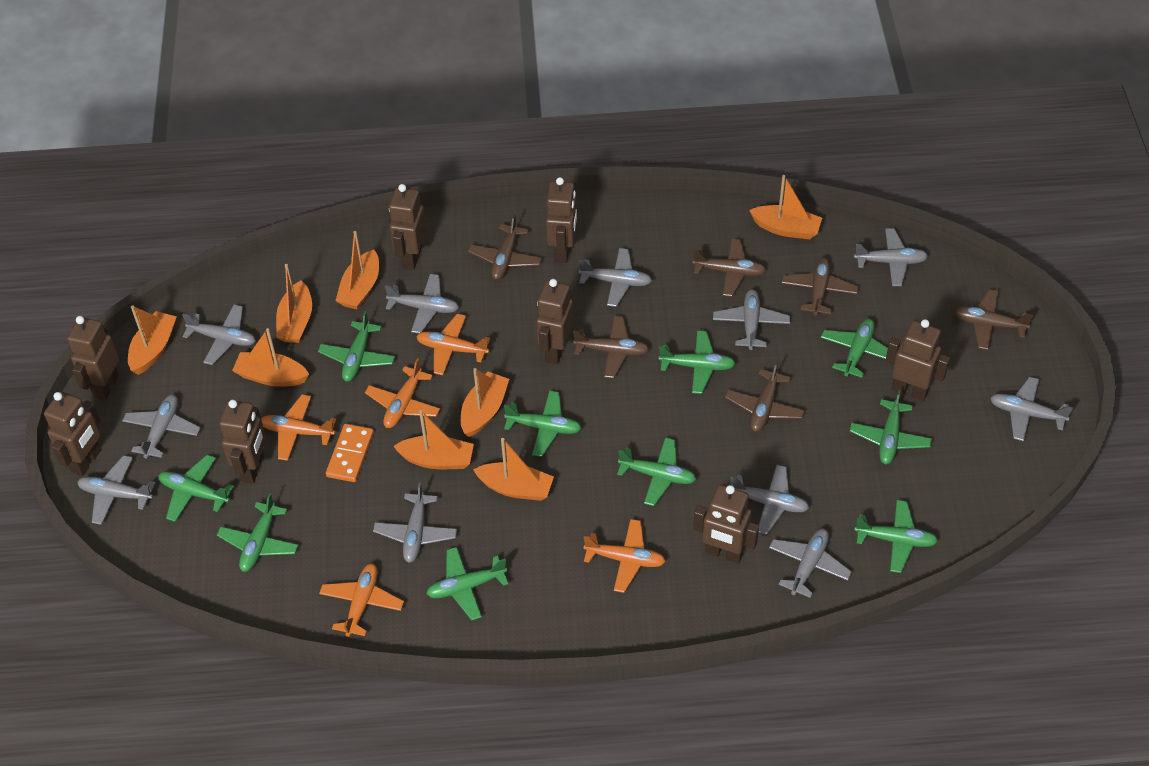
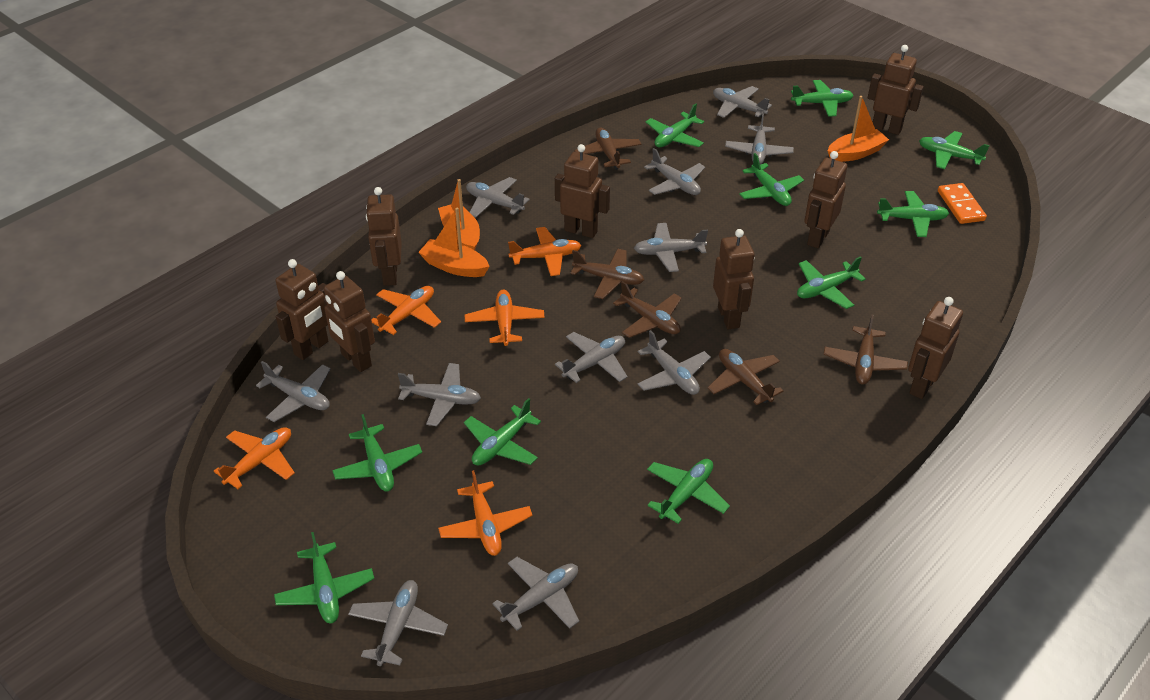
brown plane: 6 -> 5
orange boat: 8 -> 3

